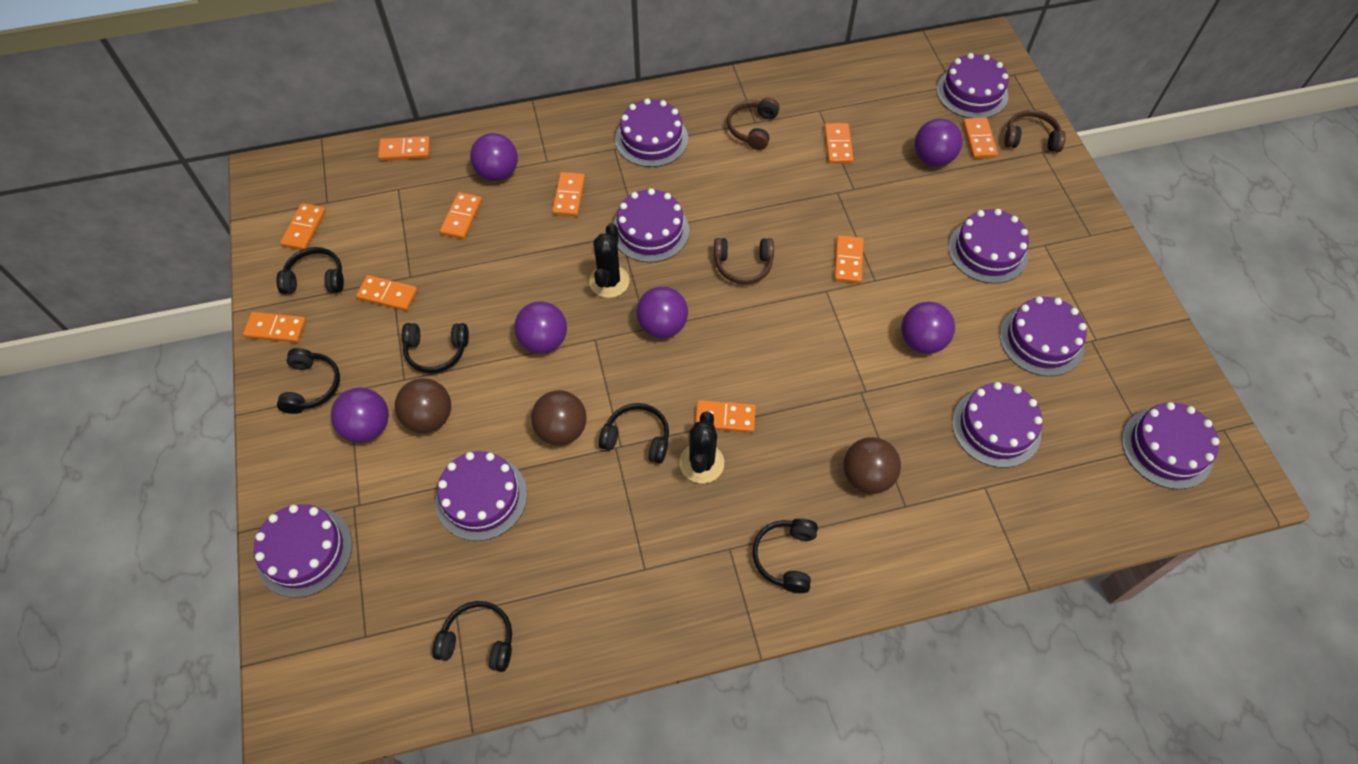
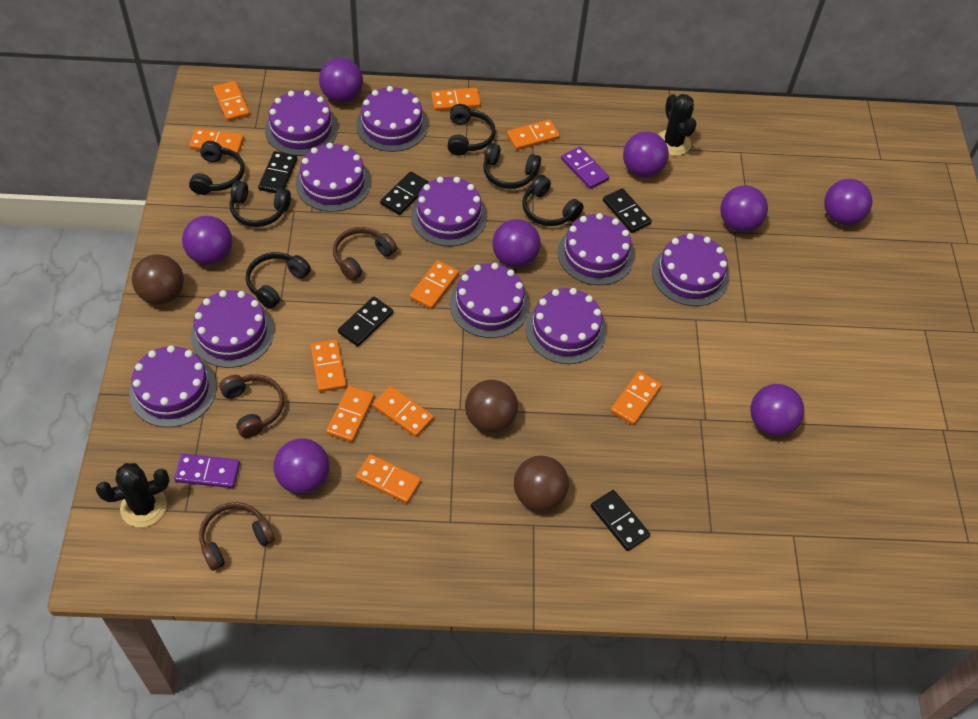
black domino: 0 -> 5
purple ball: 6 -> 8
purple cake: 9 -> 10
purple domino: 0 -> 2

